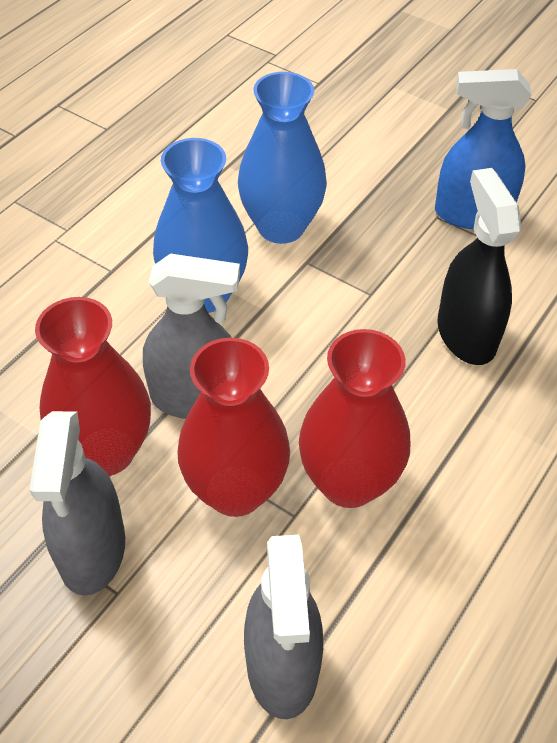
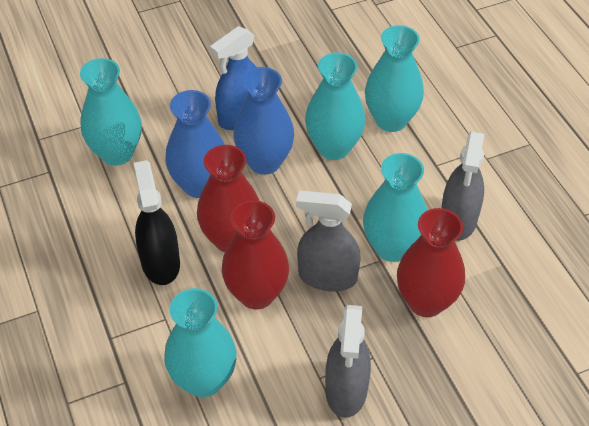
turquoise vase: 0 -> 5

